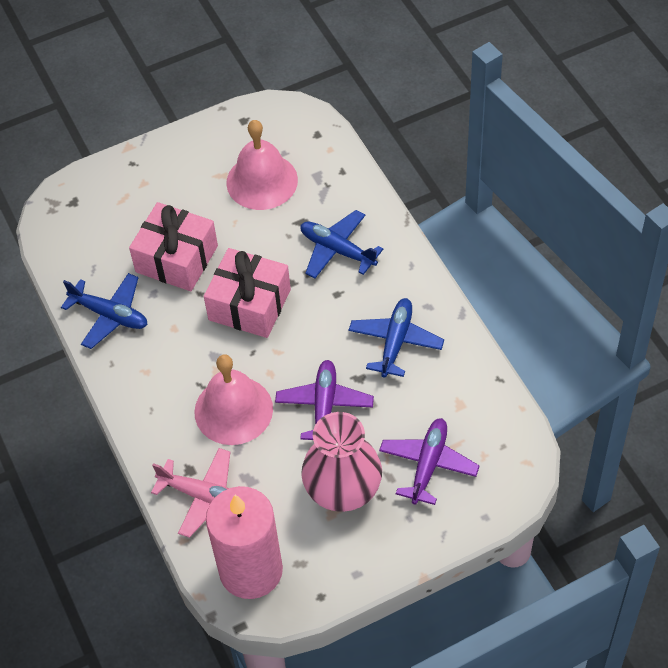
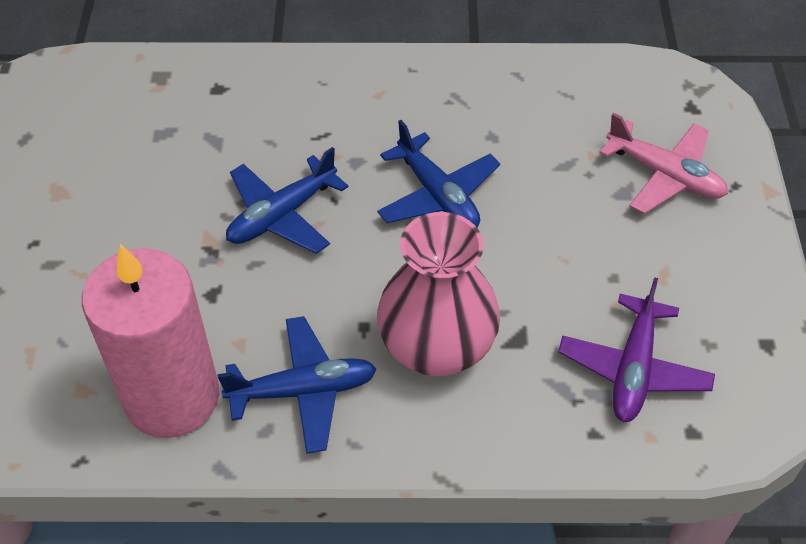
pink bell: 2 -> 0
pink gift: 2 -> 0
purple plane: 2 -> 1

